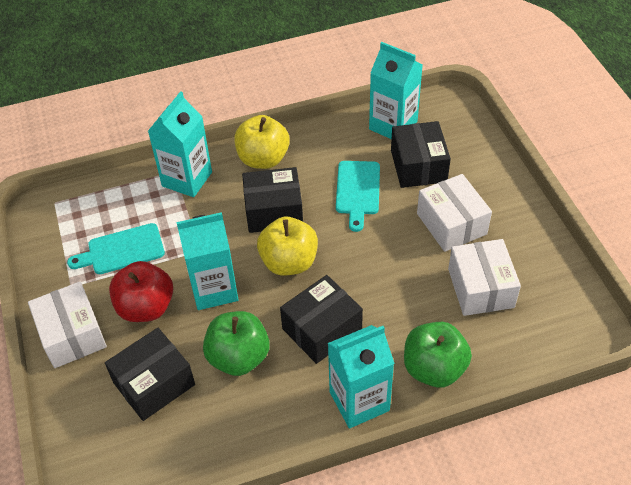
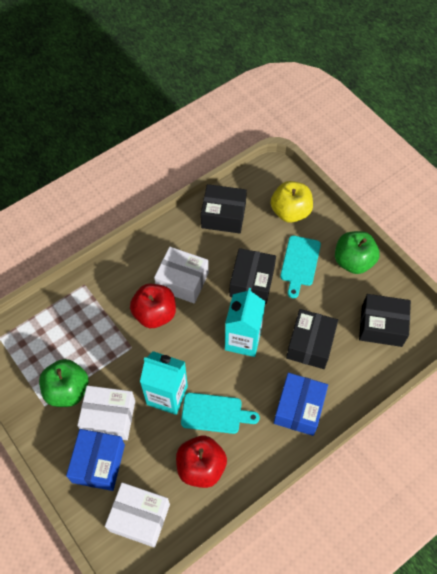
blue box: 0 -> 2
red apple: 1 -> 2
turquoise carton: 4 -> 2
yellow apple: 2 -> 1

